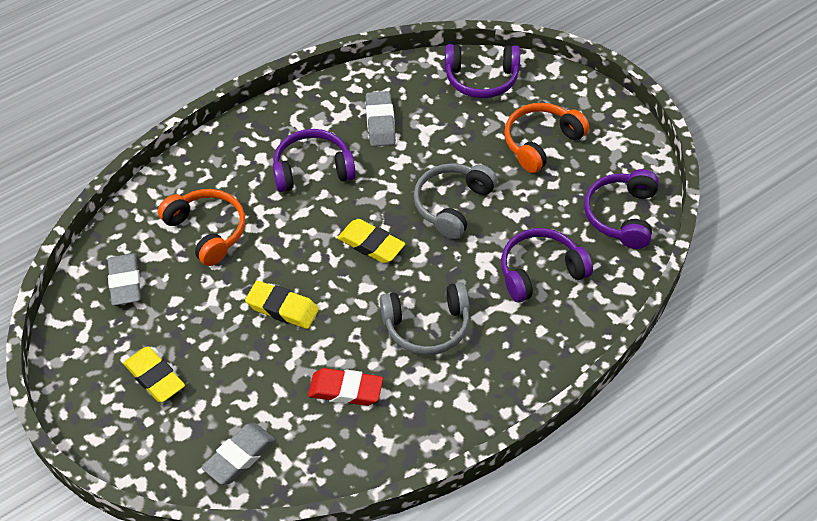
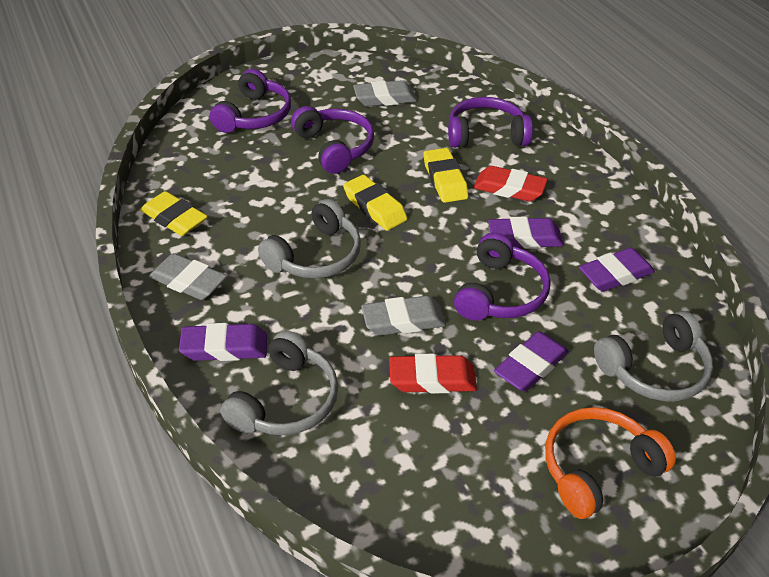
grey headphones: 2 -> 3
orange headphones: 2 -> 1
purple eraser: 0 -> 4
red eraser: 1 -> 2

